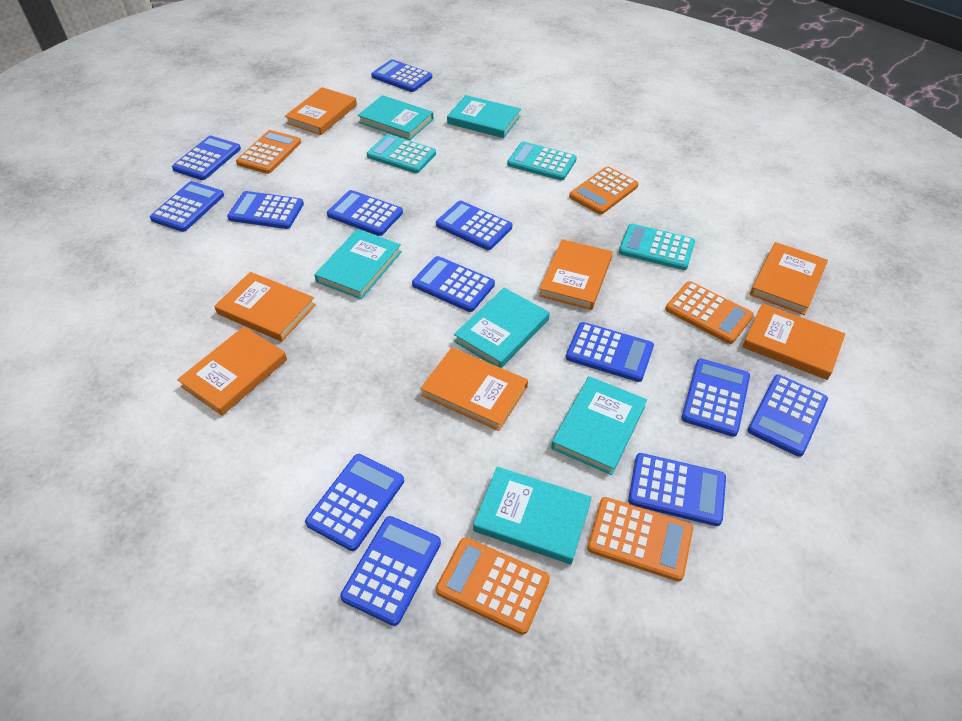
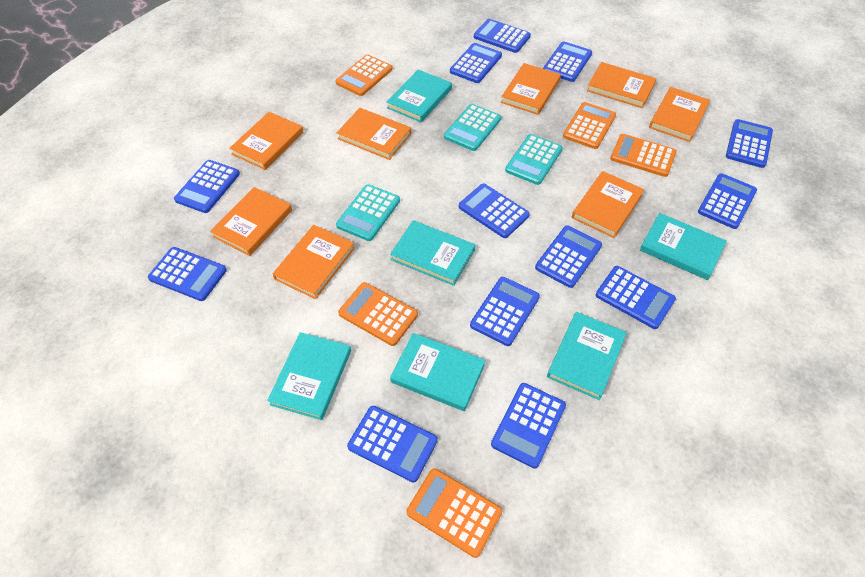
orange book: 7 -> 8

